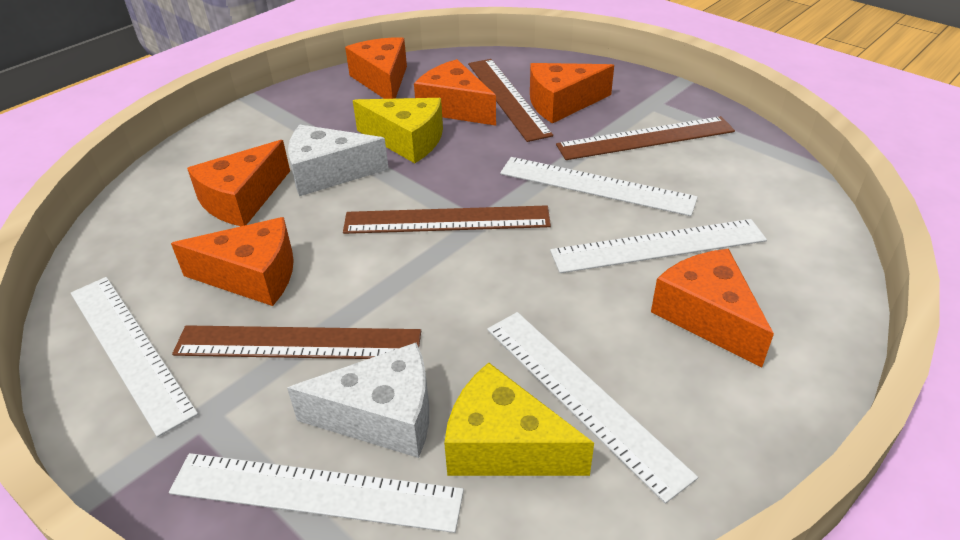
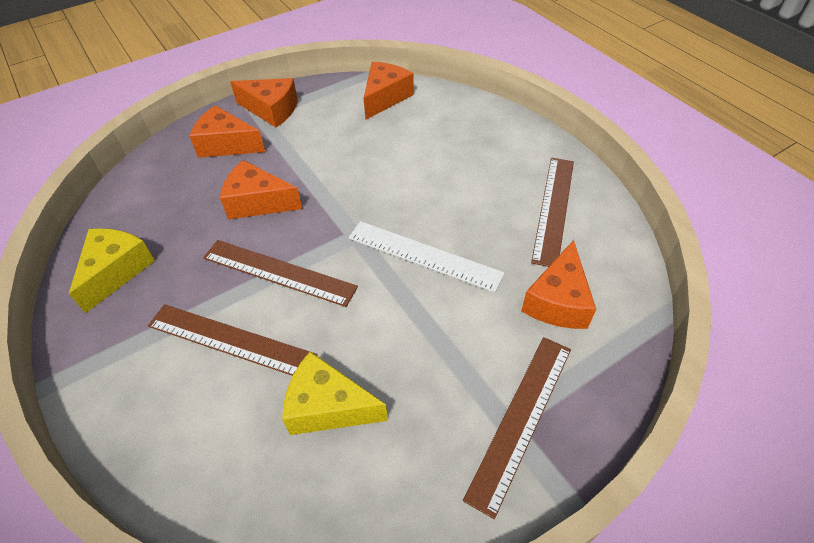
orange cheese: 6 -> 5
white cheese: 2 -> 0
white ruler: 5 -> 1

